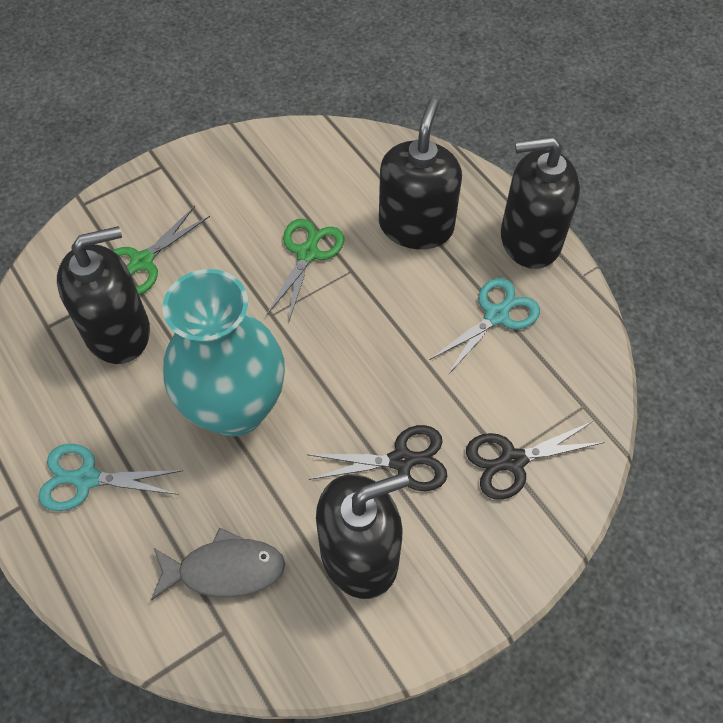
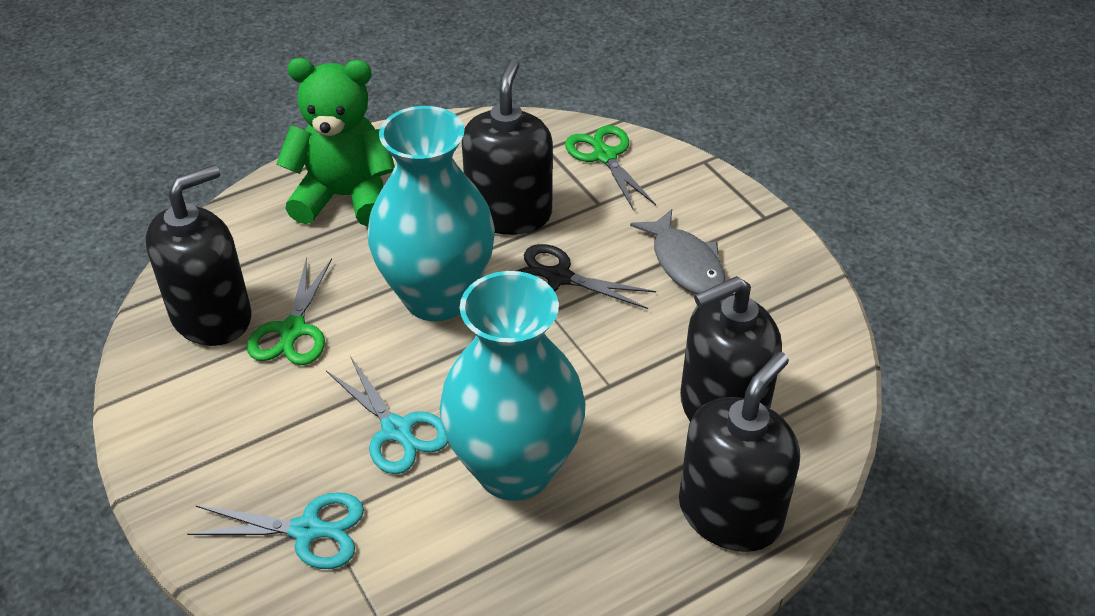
black scissors: 2 -> 1
green teddy bear: 0 -> 1
turquoise vase: 1 -> 2

